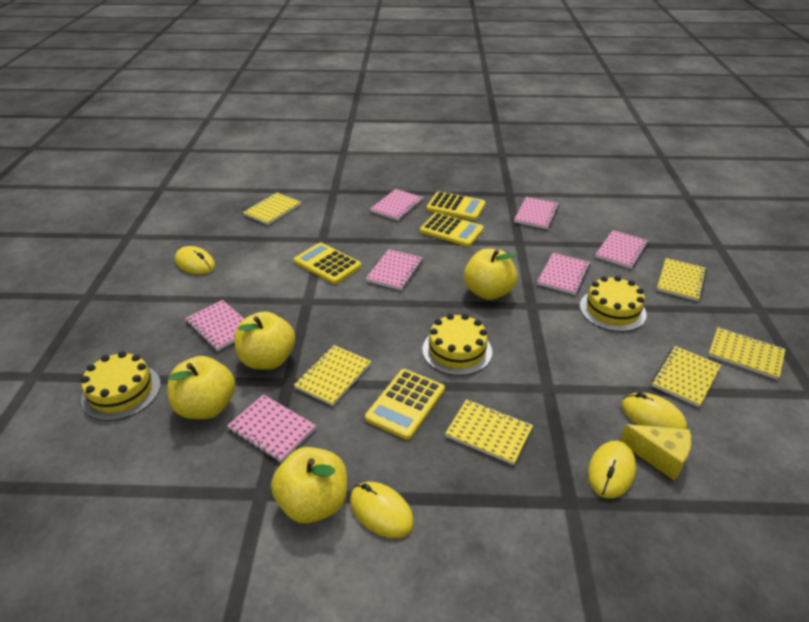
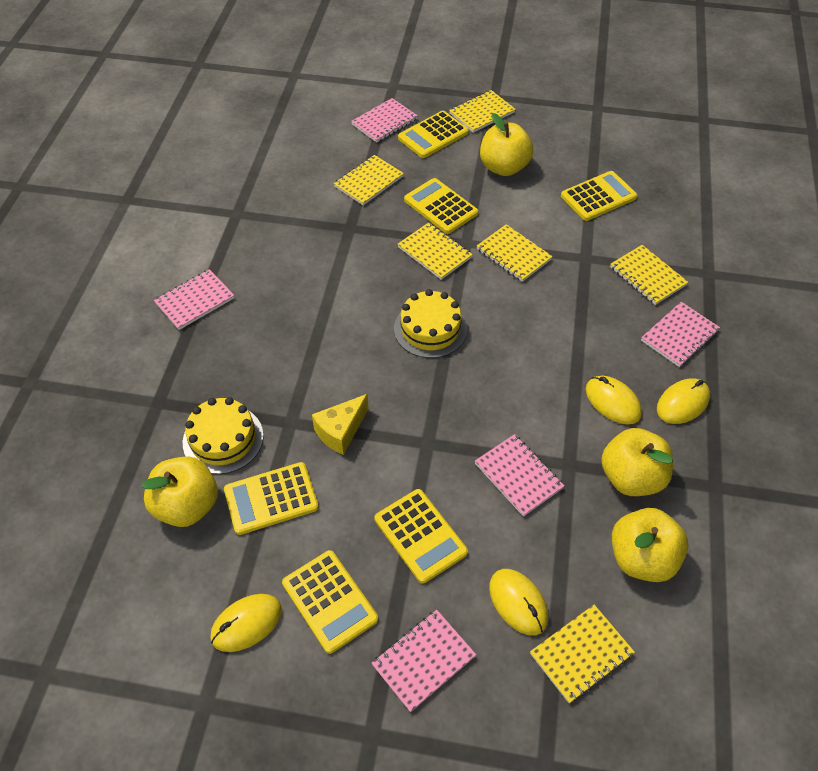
pink notebook: 7 -> 5
yellow cake: 3 -> 2
yellow calculator: 4 -> 6

